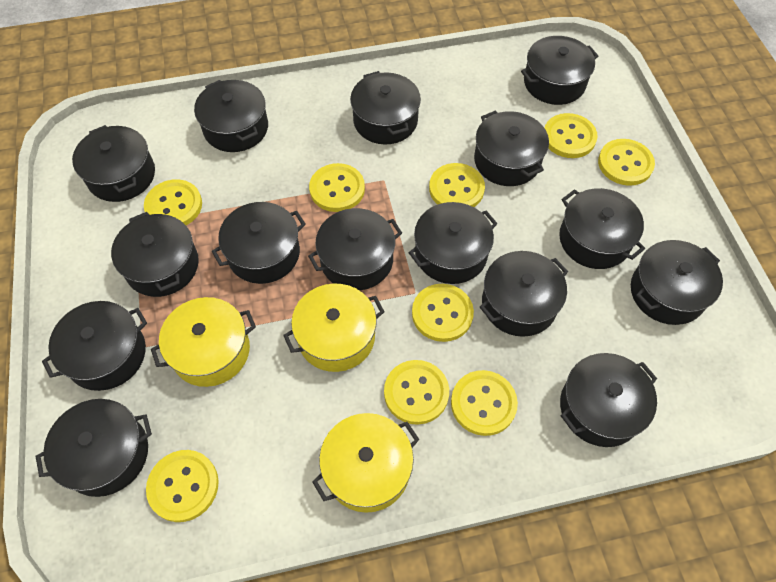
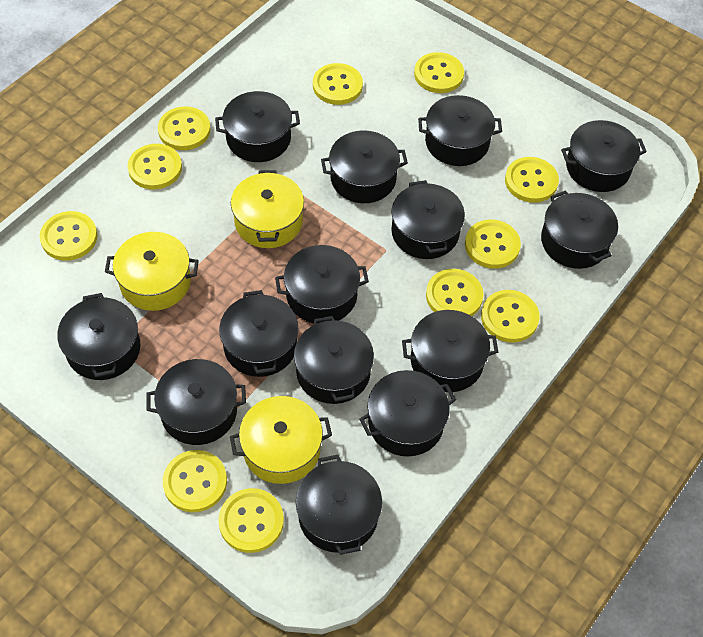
black pot: 15 -> 14
yellow button: 9 -> 11

